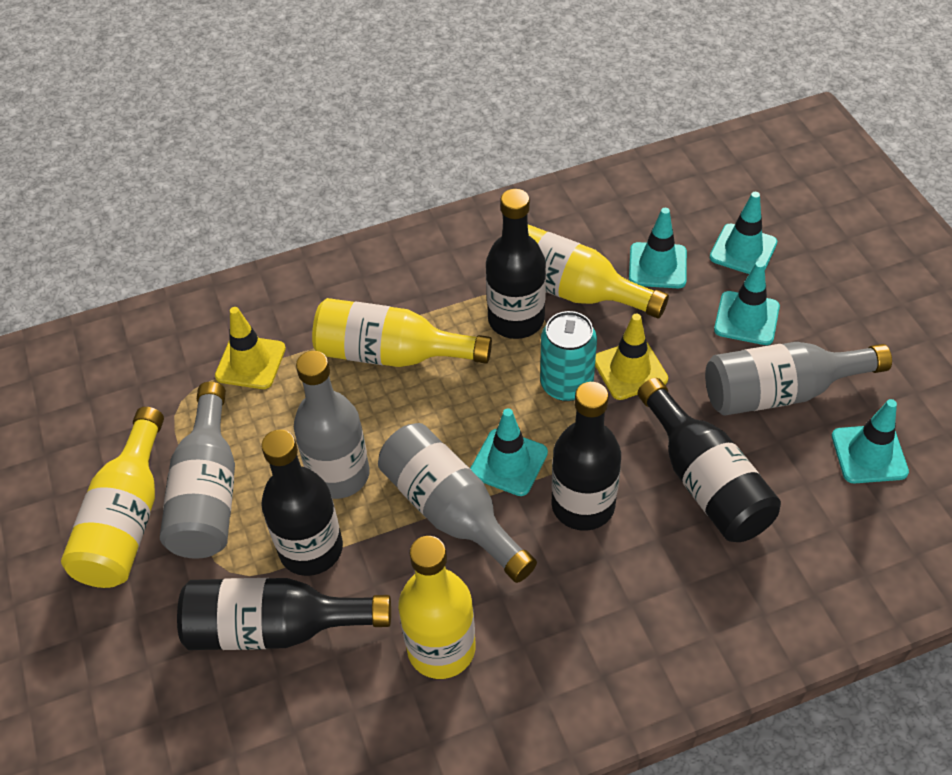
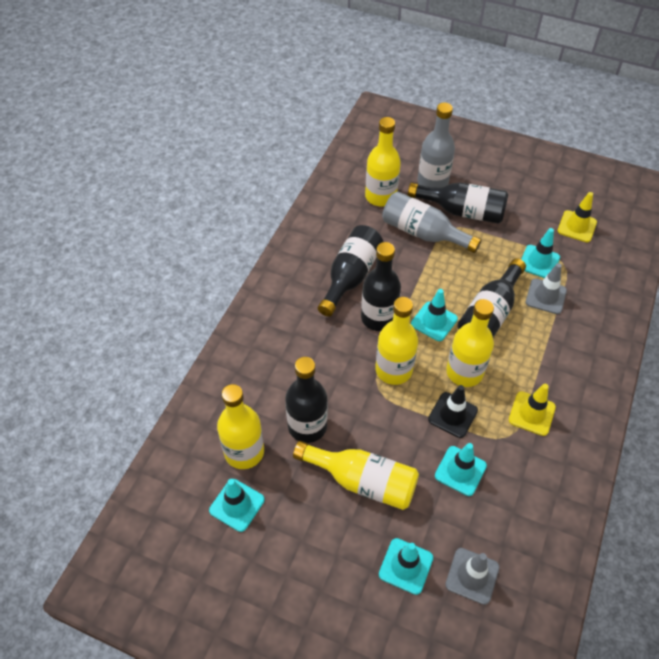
black traffic cone: 0 -> 1
grey bottle: 4 -> 2
grey traffic cone: 0 -> 2
turquoise can: 1 -> 0
yellow bottle: 4 -> 5

